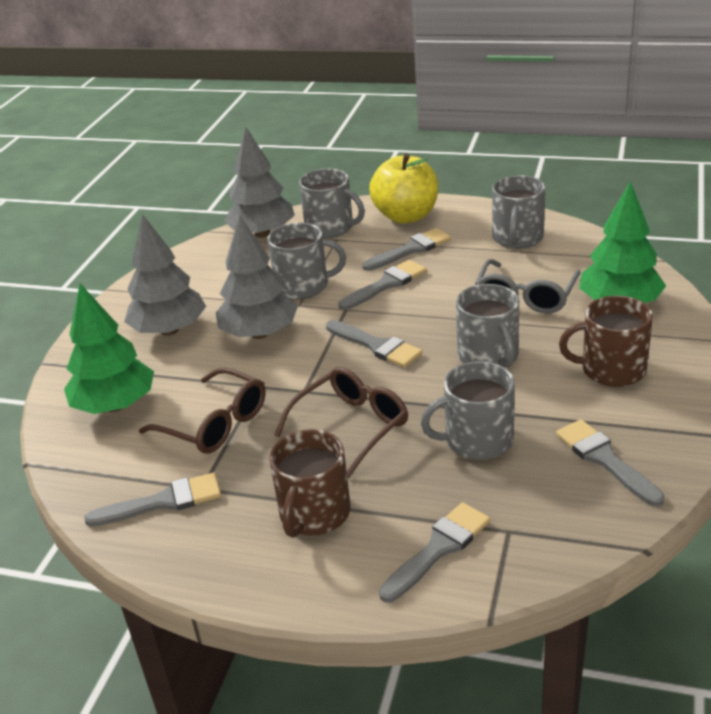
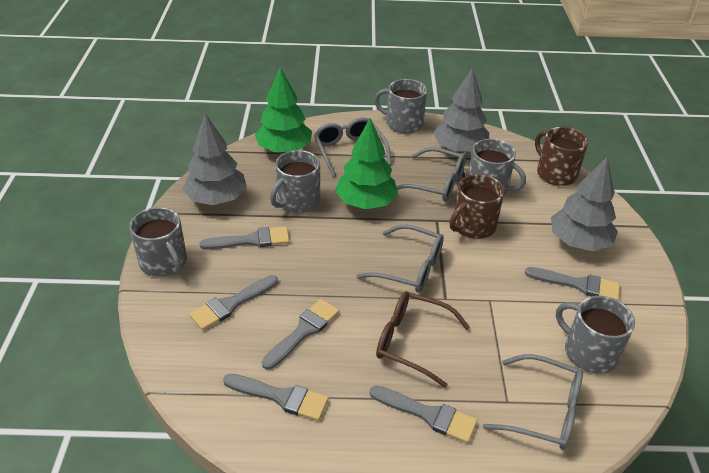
brown glasses: 2 -> 1
grey glasses: 1 -> 4
yellow apple: 1 -> 0

